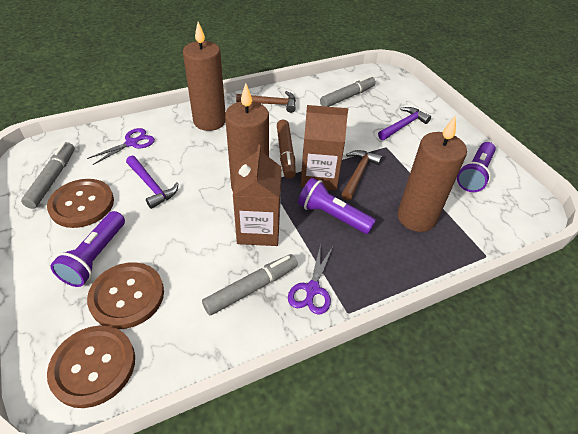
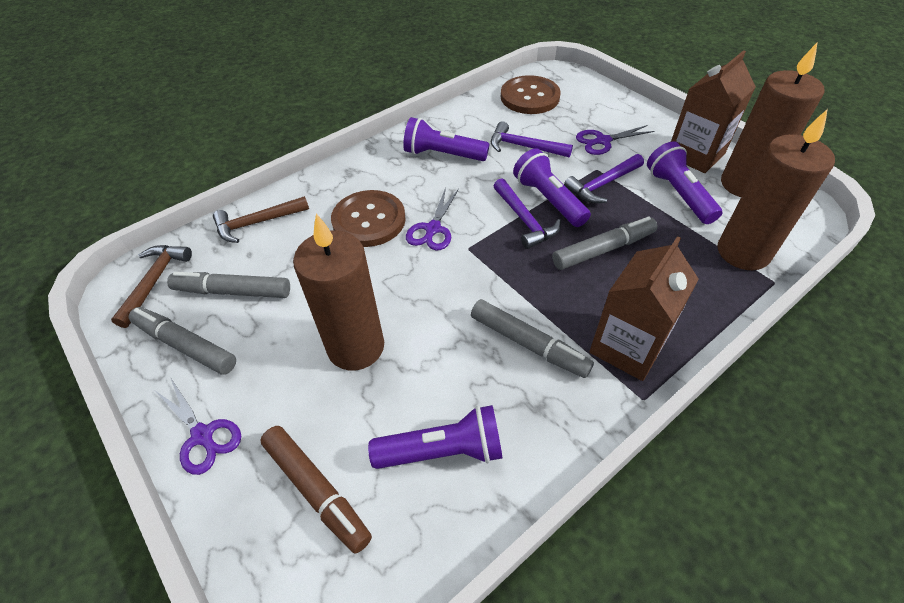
brown button: 3 -> 2
grey marker: 3 -> 4
purple flashlight: 3 -> 4
purple hammer: 2 -> 3
purple scissors: 2 -> 3

